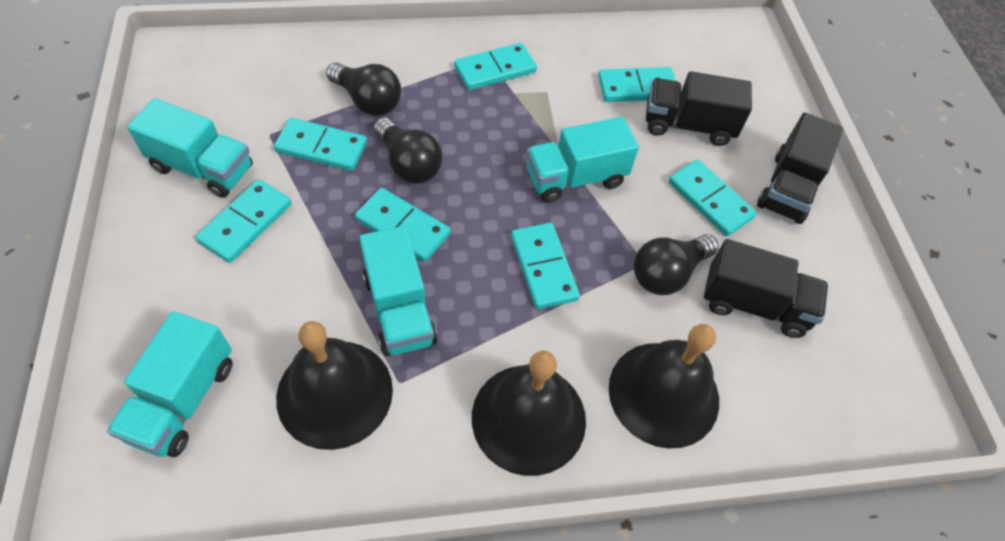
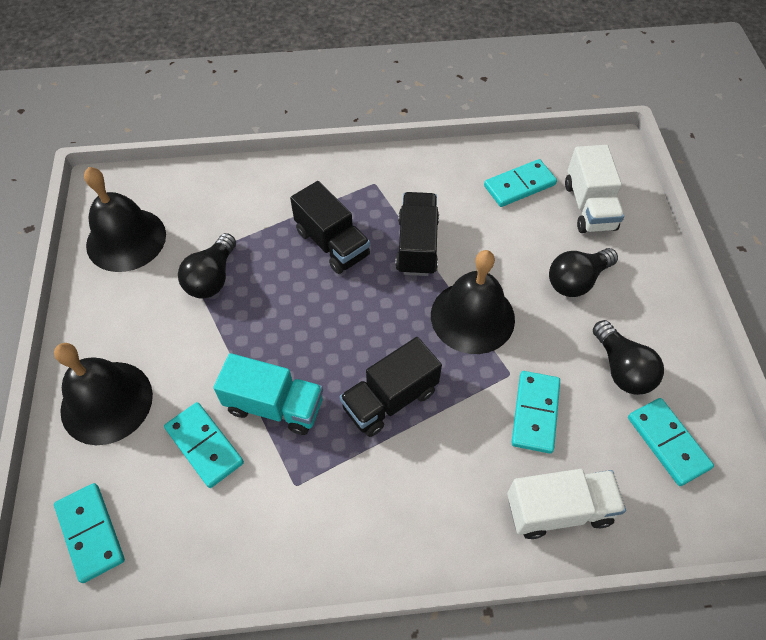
turquoise domino: 7 -> 5
turquoise truck: 4 -> 1
white truck: 0 -> 2

